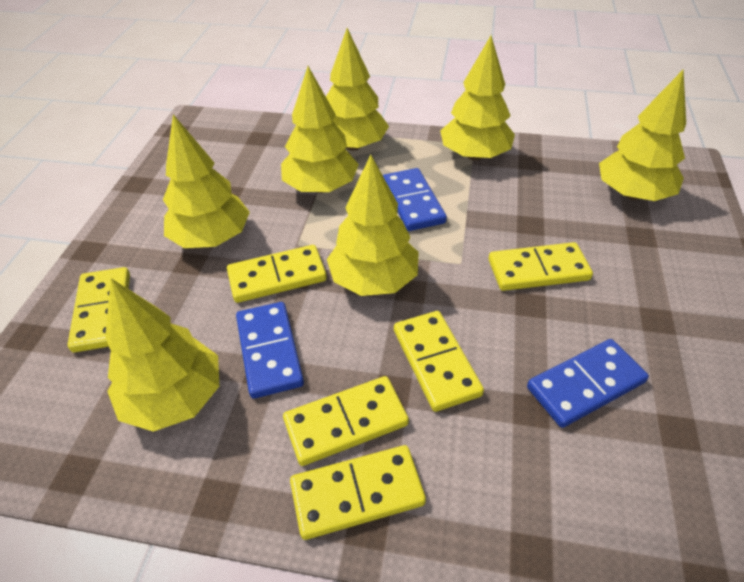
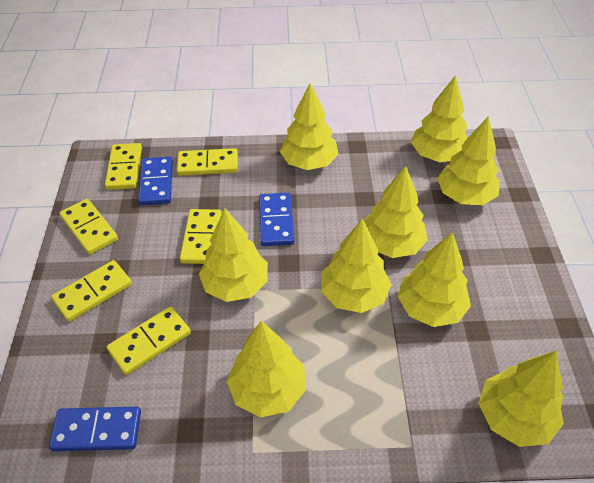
yellow tree: 7 -> 9

